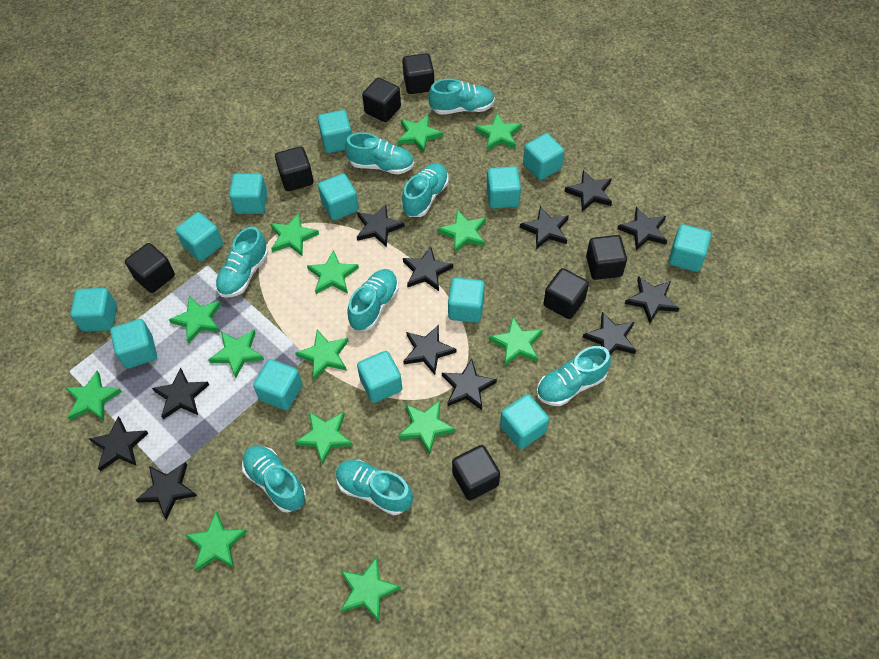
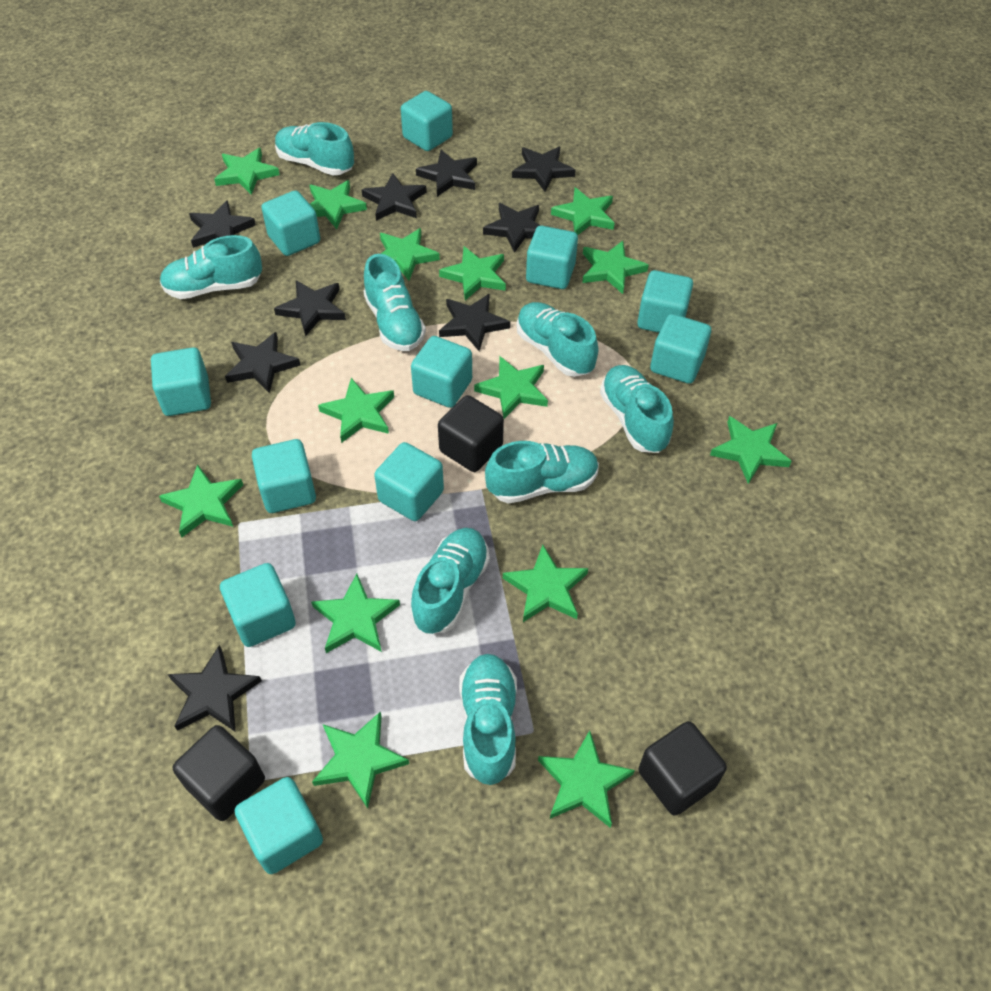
black cube: 7 -> 3
black star: 12 -> 9
turquoise cube: 13 -> 11

